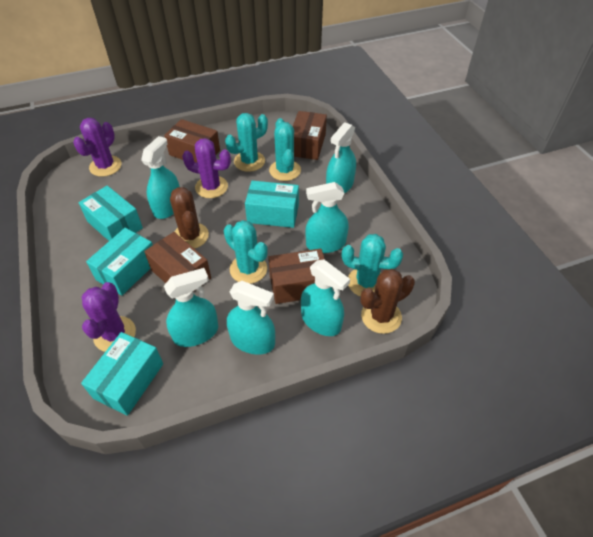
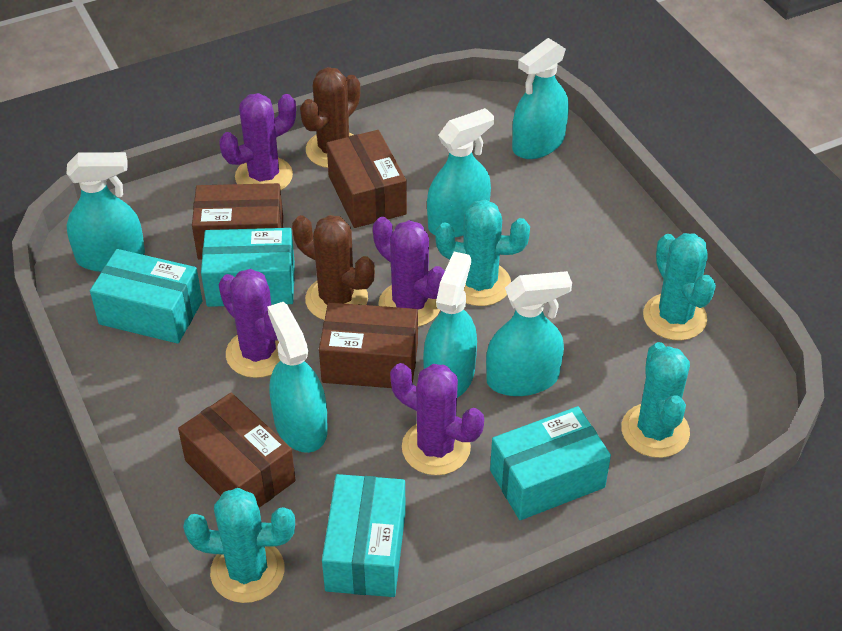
purple cactus: 3 -> 4

